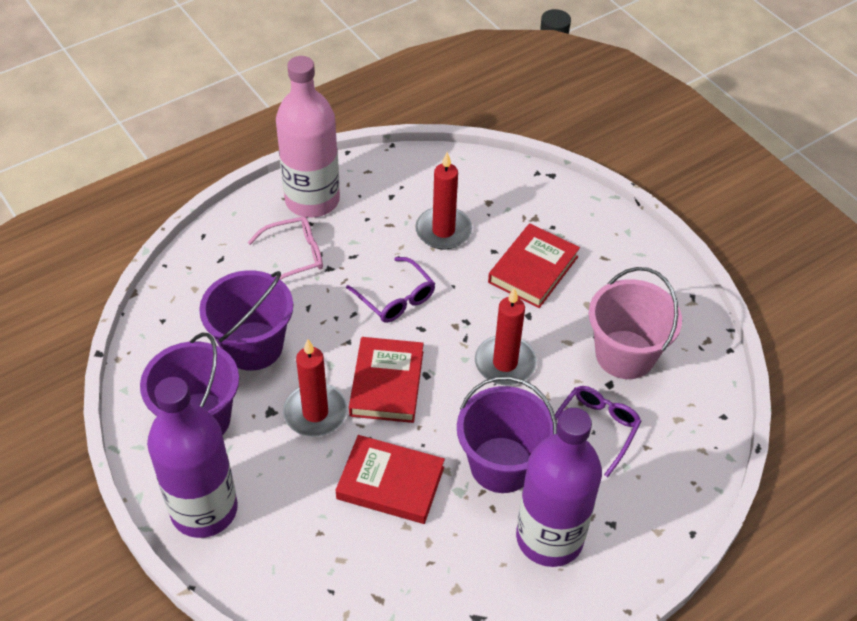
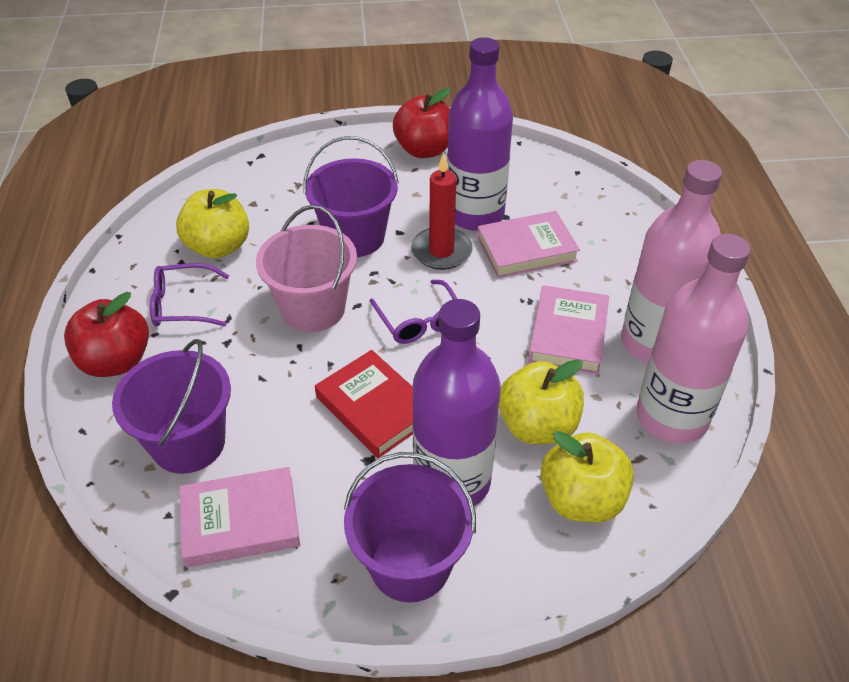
pink book: 0 -> 3
pink bottle: 1 -> 2
pink glasses: 1 -> 0
red apple: 0 -> 2
red book: 3 -> 1
red candle: 3 -> 1
yellow apple: 0 -> 3

